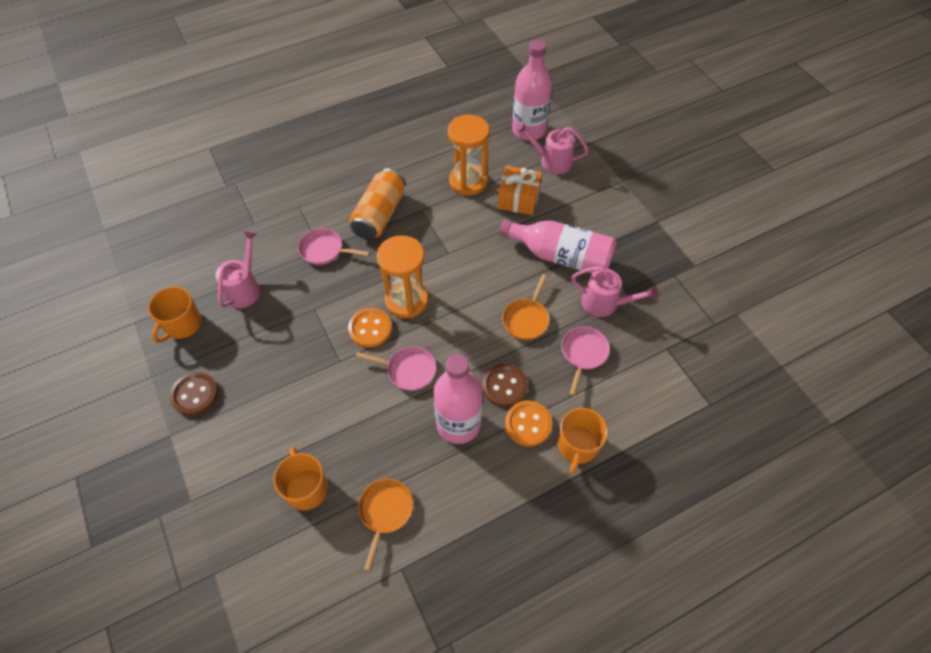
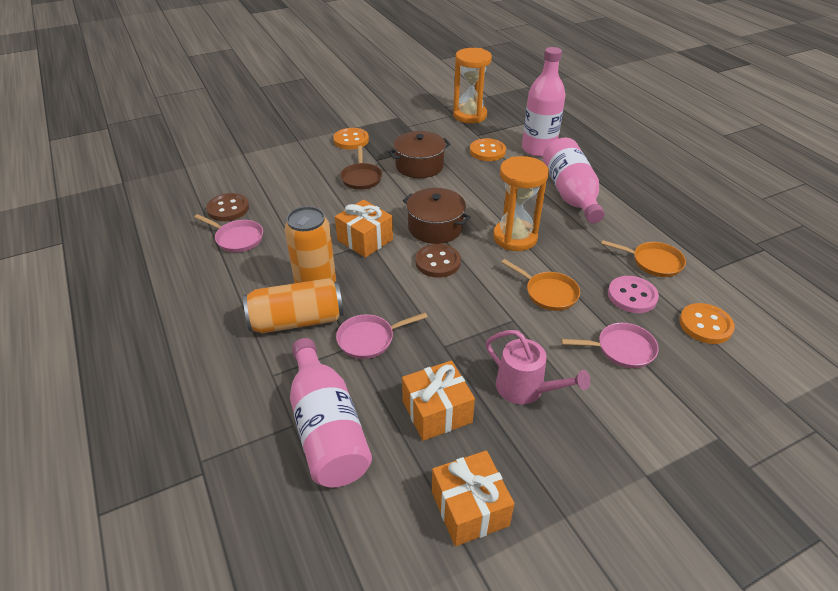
brown pan: 0 -> 1
brown pot: 0 -> 2
orange button: 2 -> 3
orange can: 1 -> 2
orange gift: 1 -> 3
orange mug: 3 -> 0
pink button: 0 -> 1
pink watering can: 3 -> 1

